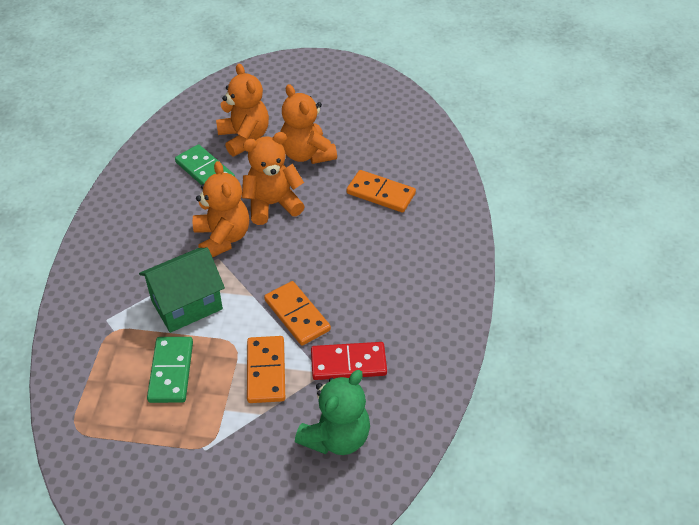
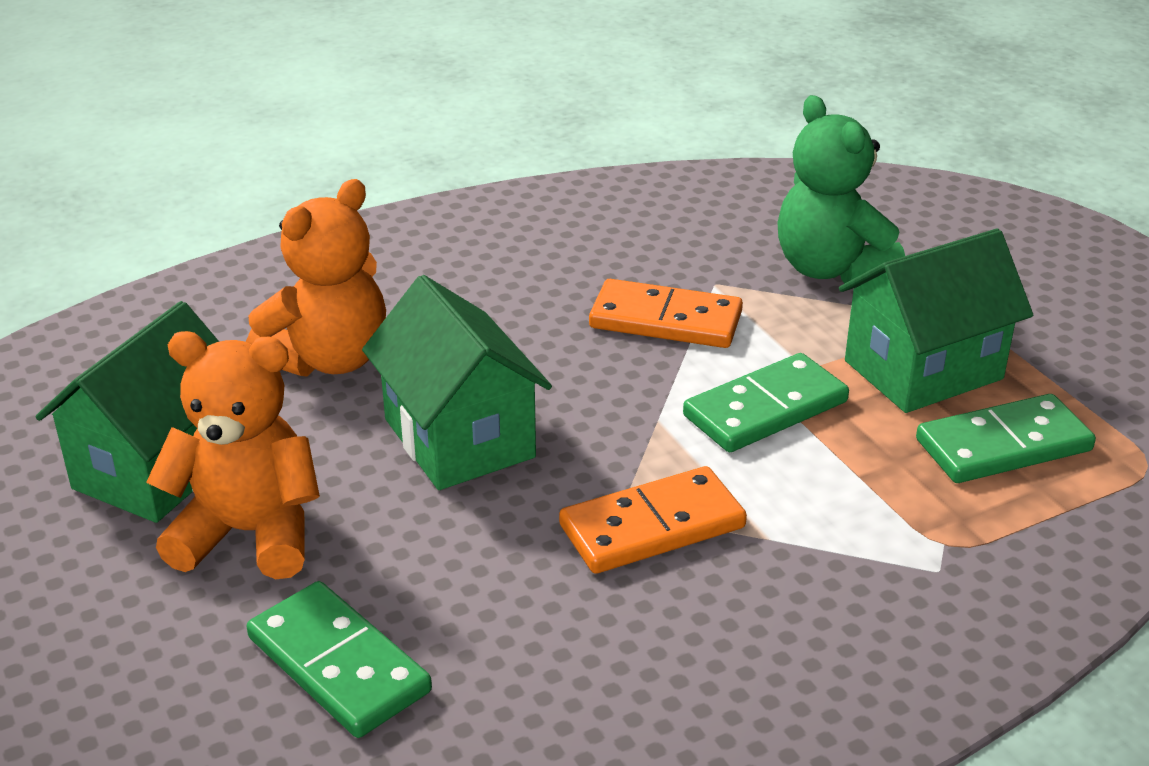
green domino: 2 -> 3
green house: 1 -> 3
orange domino: 3 -> 2
orange teddy bear: 4 -> 2
red domino: 1 -> 0

